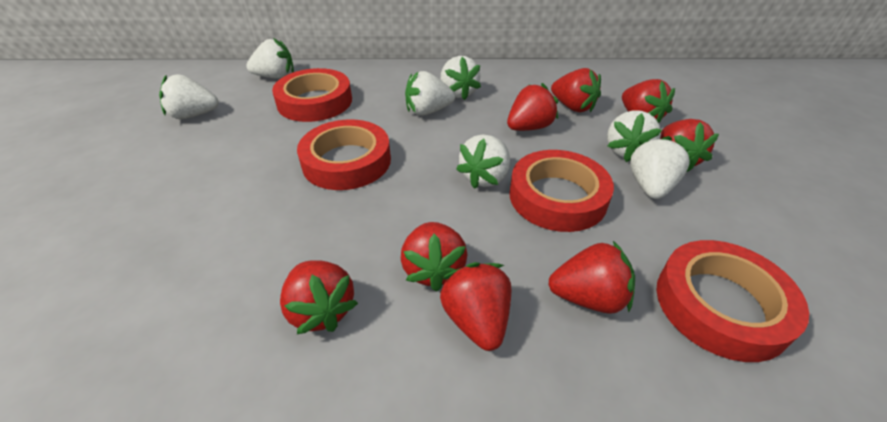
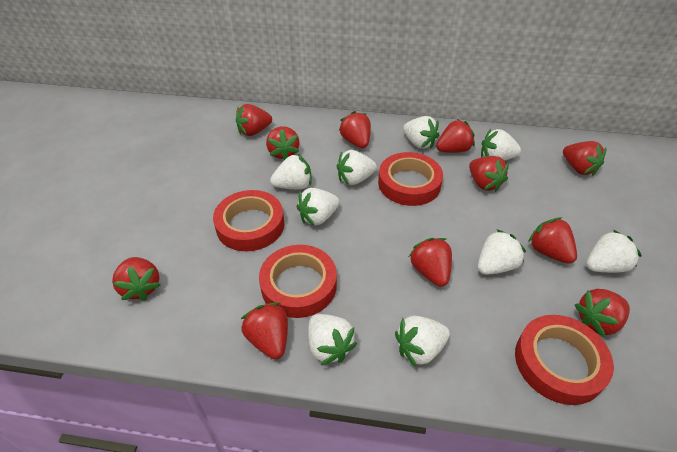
red strawberry: 8 -> 11
white strawberry: 7 -> 9

